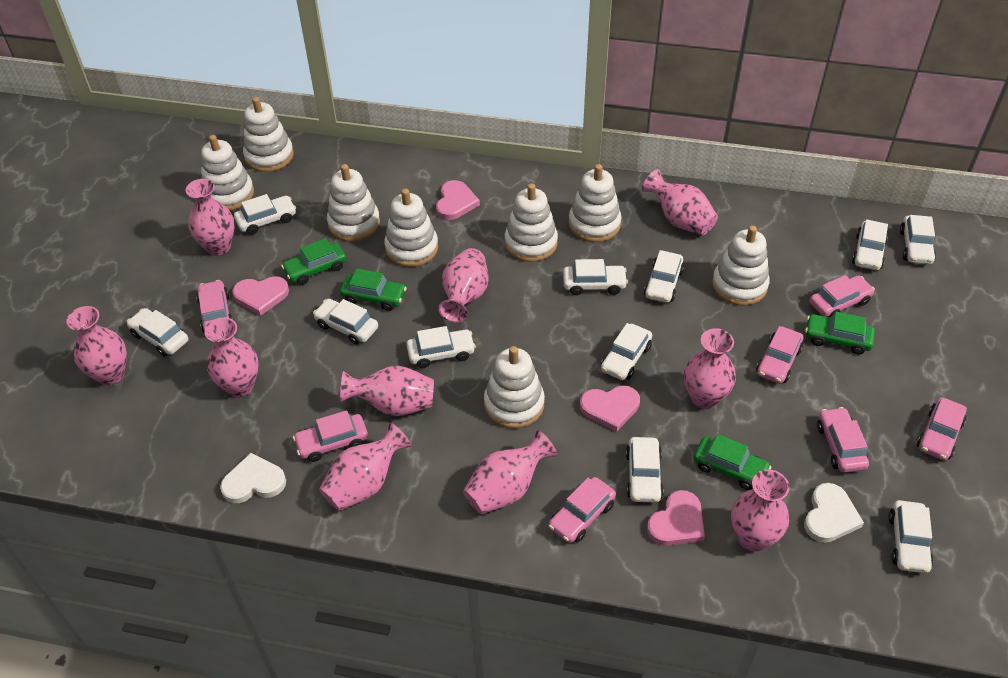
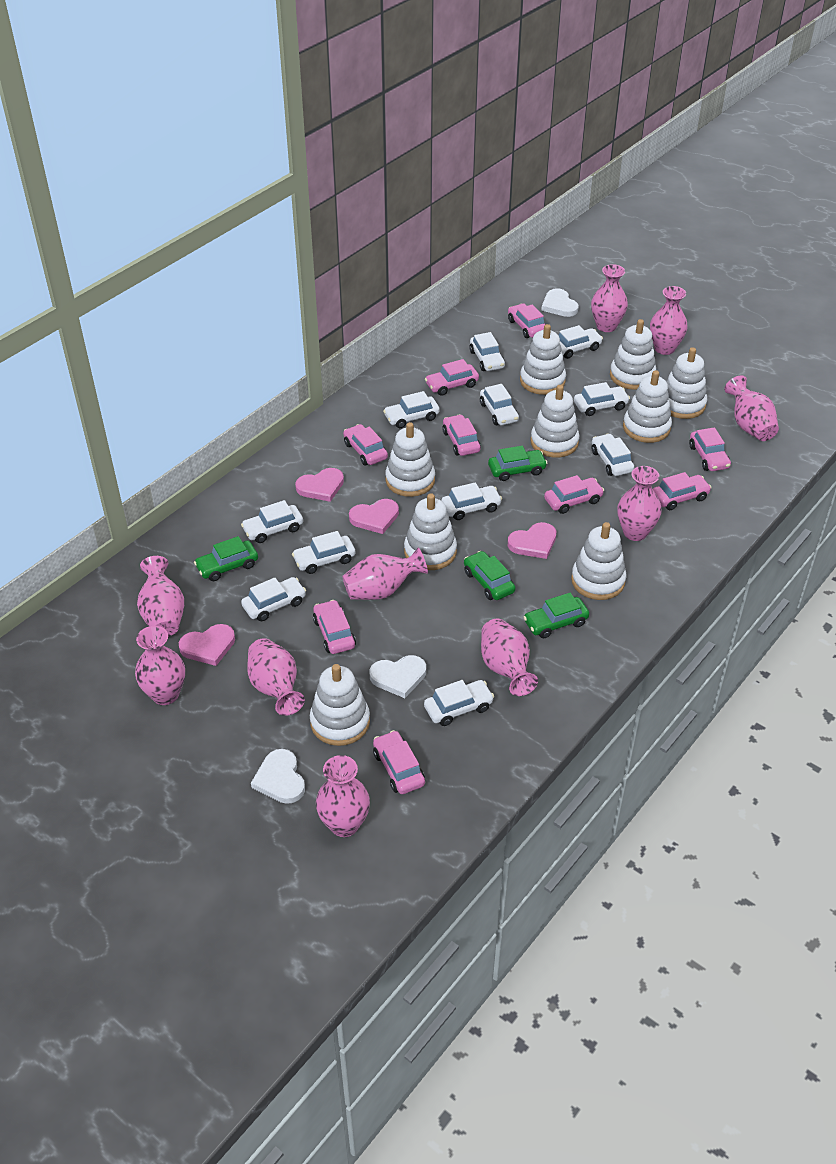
pink car: 7 -> 9
white heart: 2 -> 3
white stacking toy: 8 -> 9

